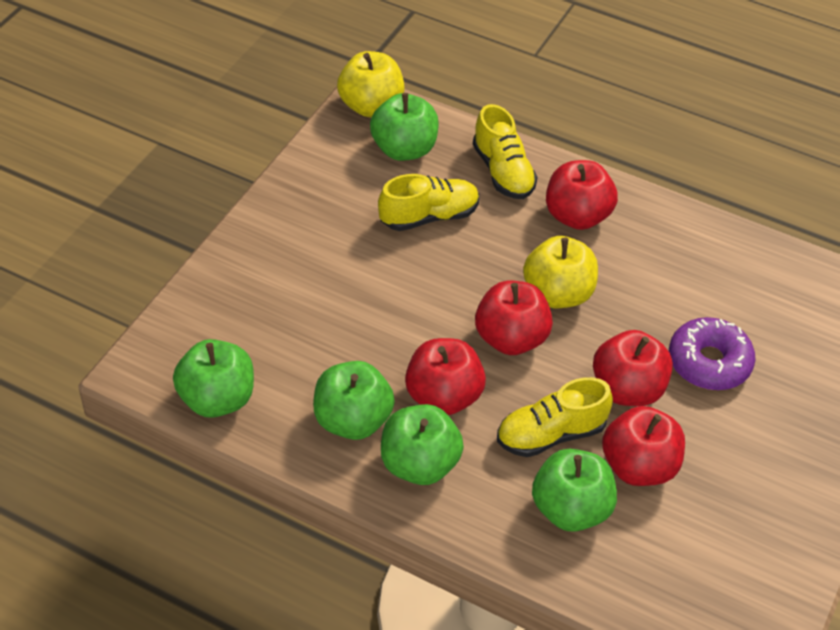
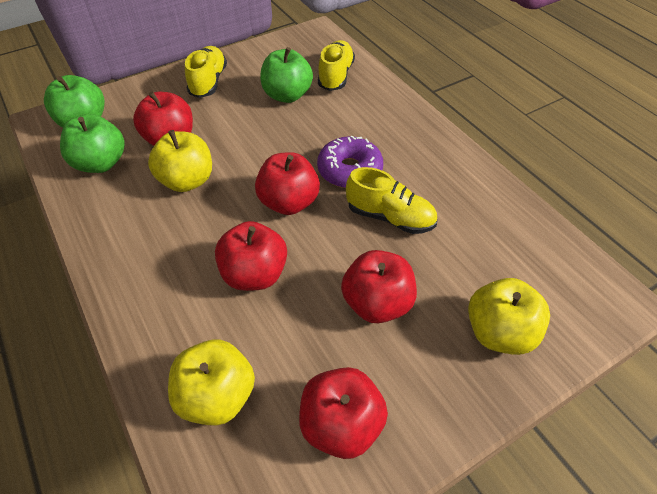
green apple: 5 -> 3
yellow apple: 2 -> 3

